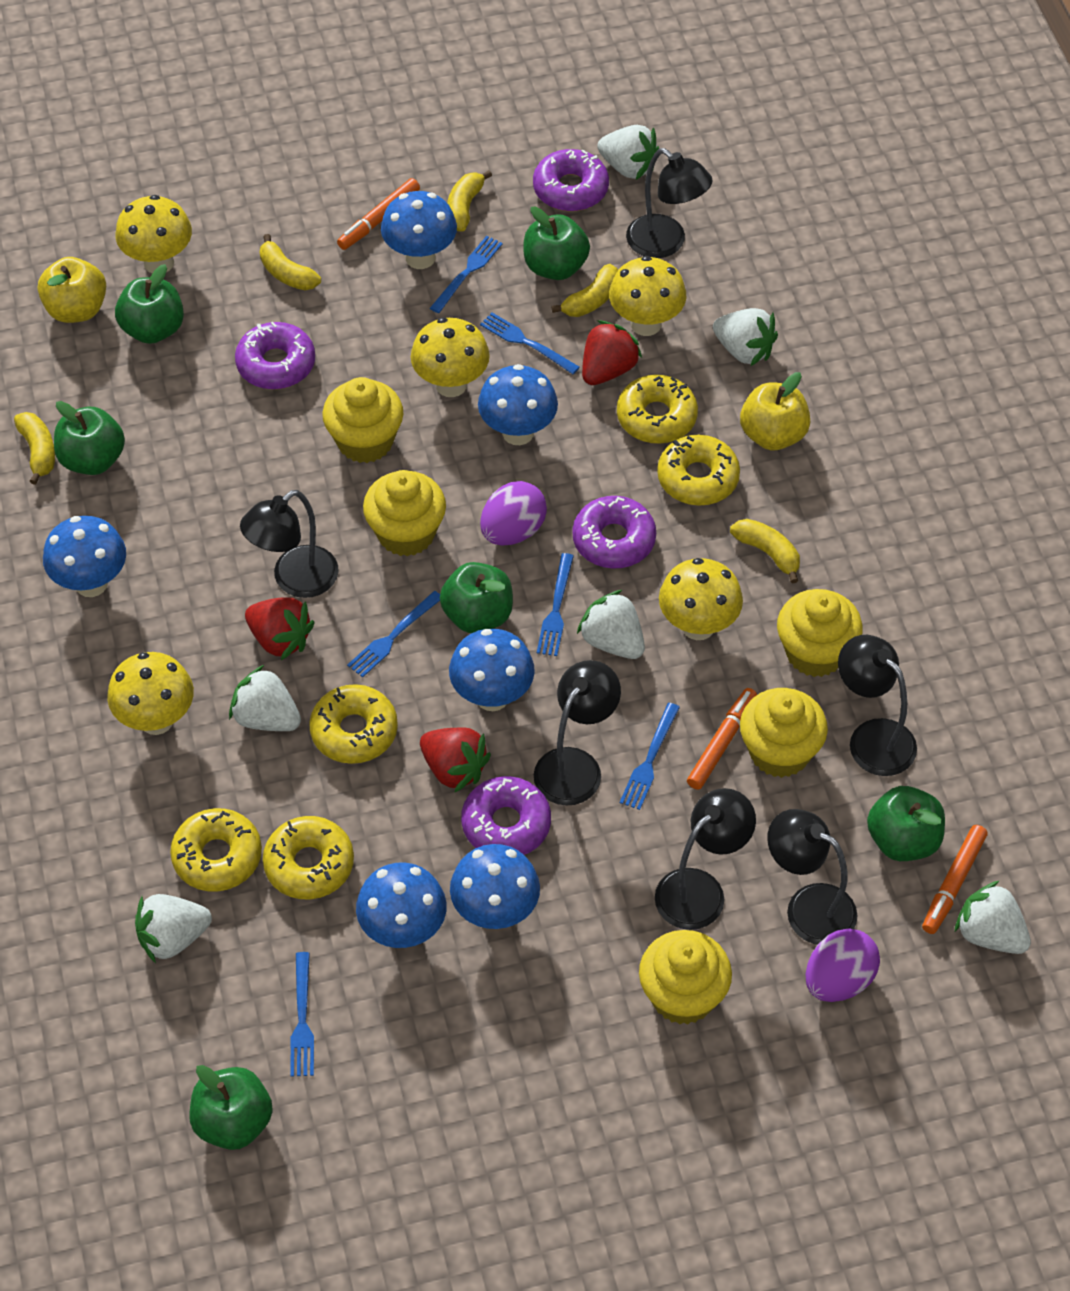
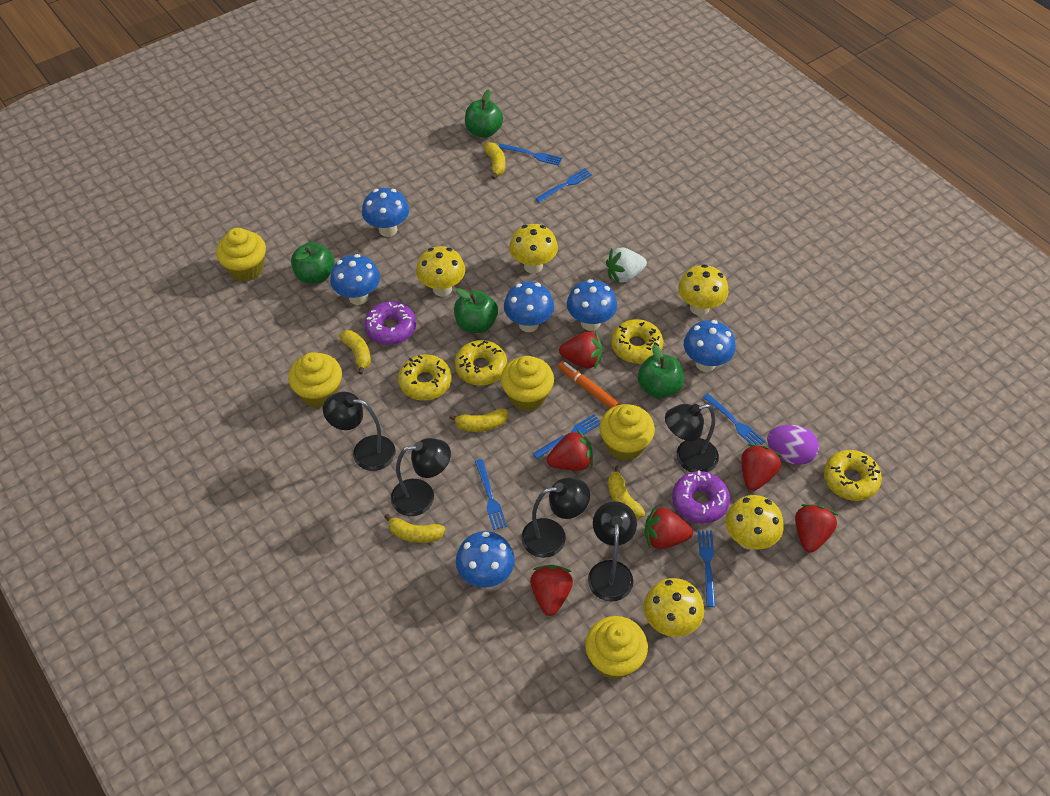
black lamp: 6 -> 5
green apple: 6 -> 4
orange marker: 3 -> 1
purple donut: 4 -> 2
purple egg: 2 -> 1
red strawberry: 3 -> 6
white strawberry: 6 -> 1
yellow apple: 2 -> 0
yellow donut: 5 -> 4

